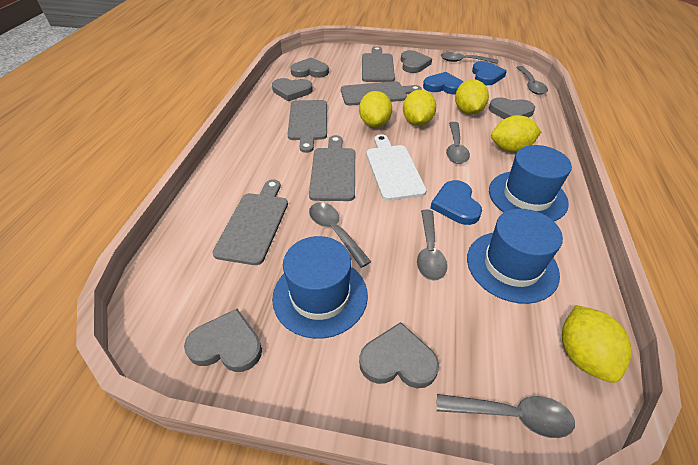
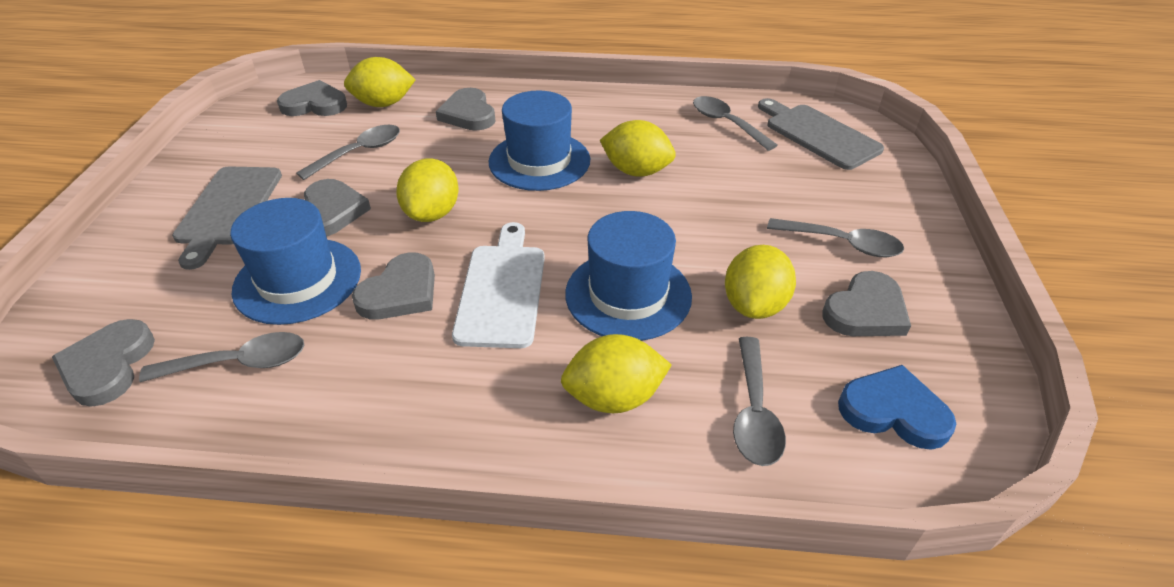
blue heart: 3 -> 1
grey cutting board: 5 -> 2
grey spoon: 6 -> 5

